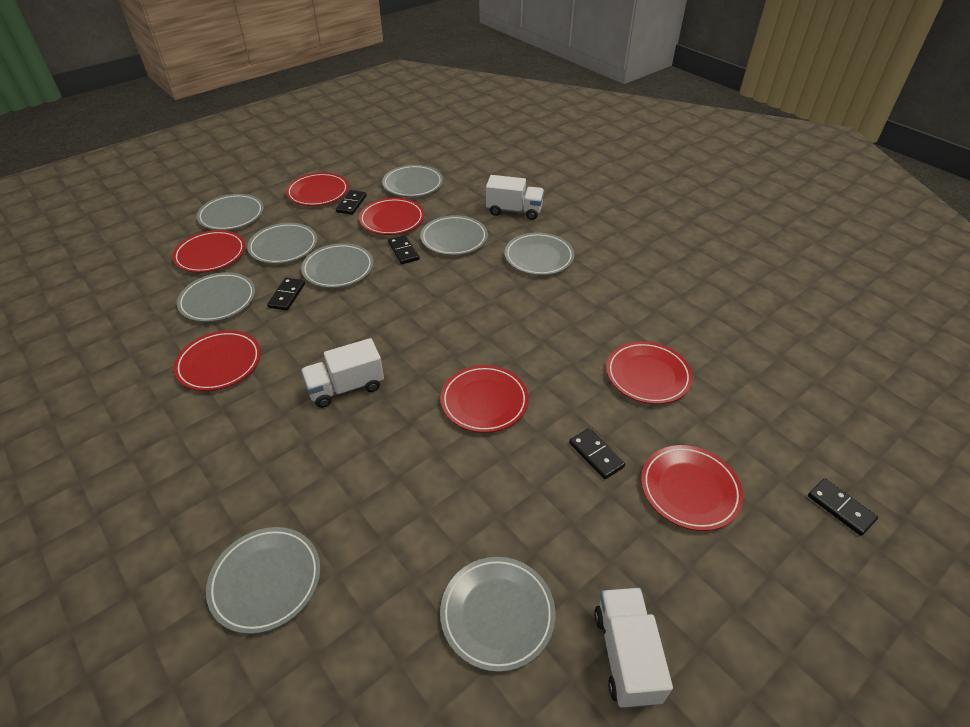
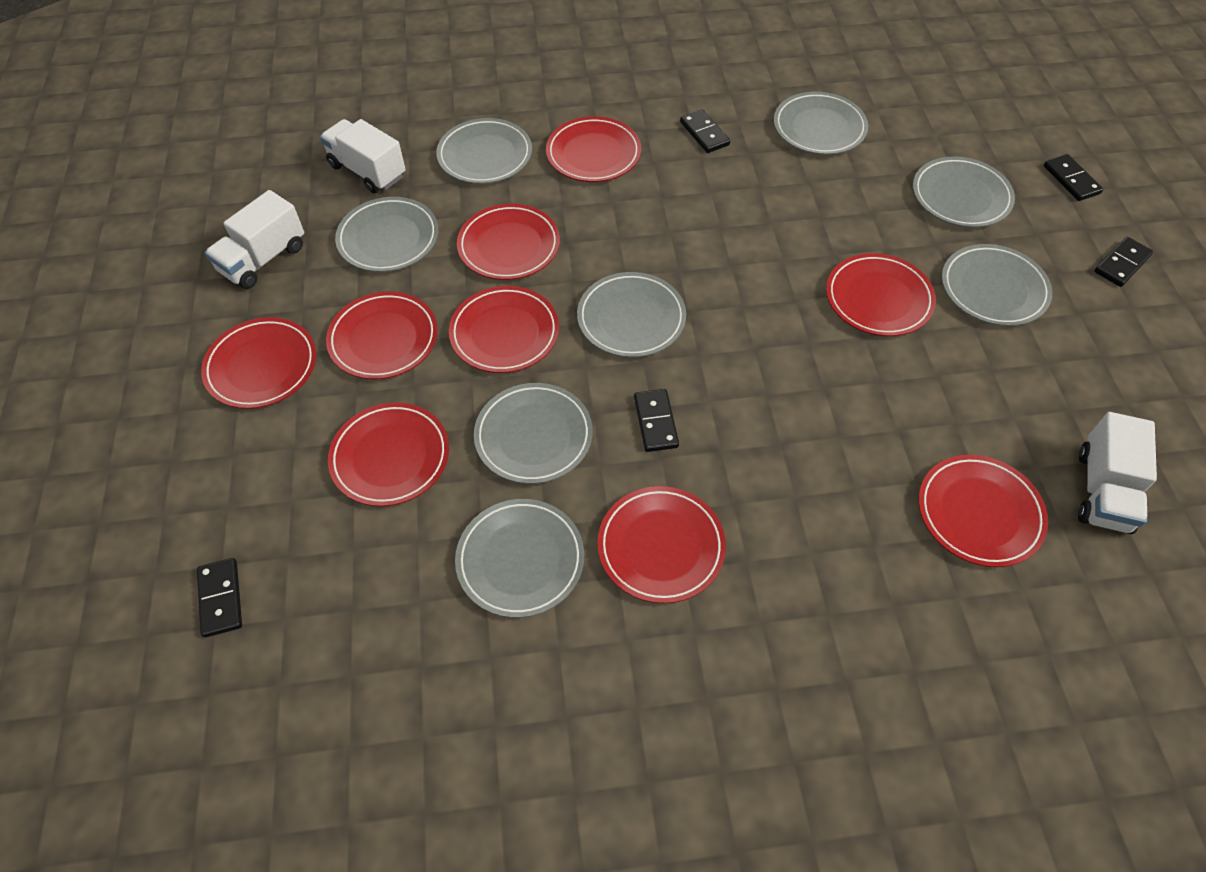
grey plate: 9 -> 8
red plate: 7 -> 9

